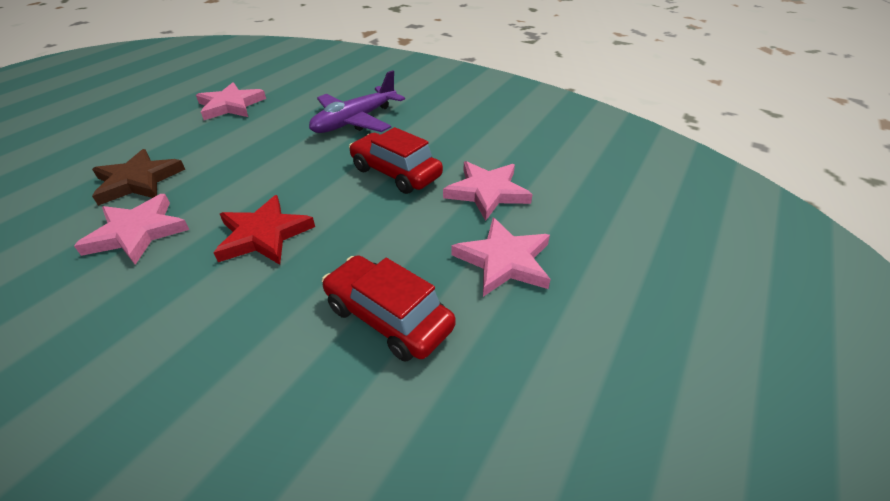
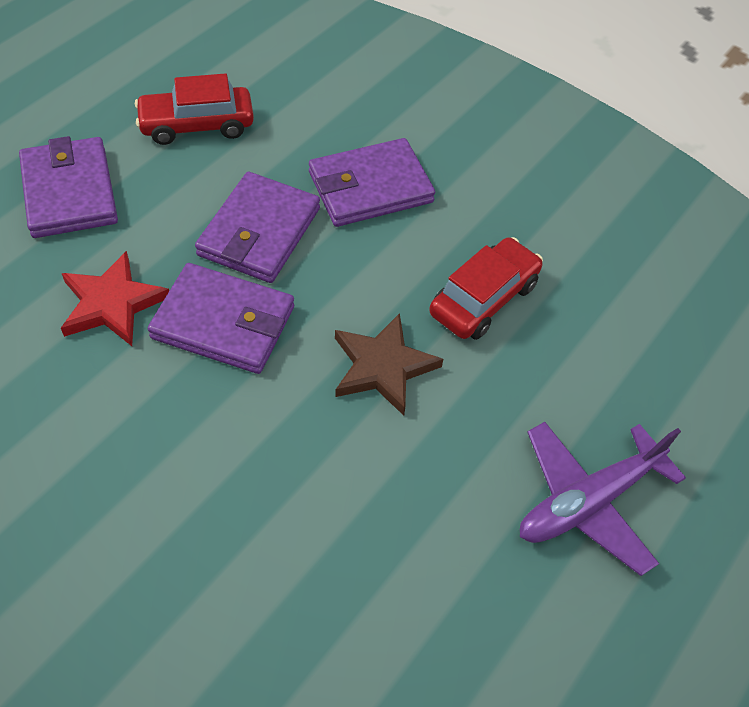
pink star: 4 -> 0
purple wallet: 0 -> 4

